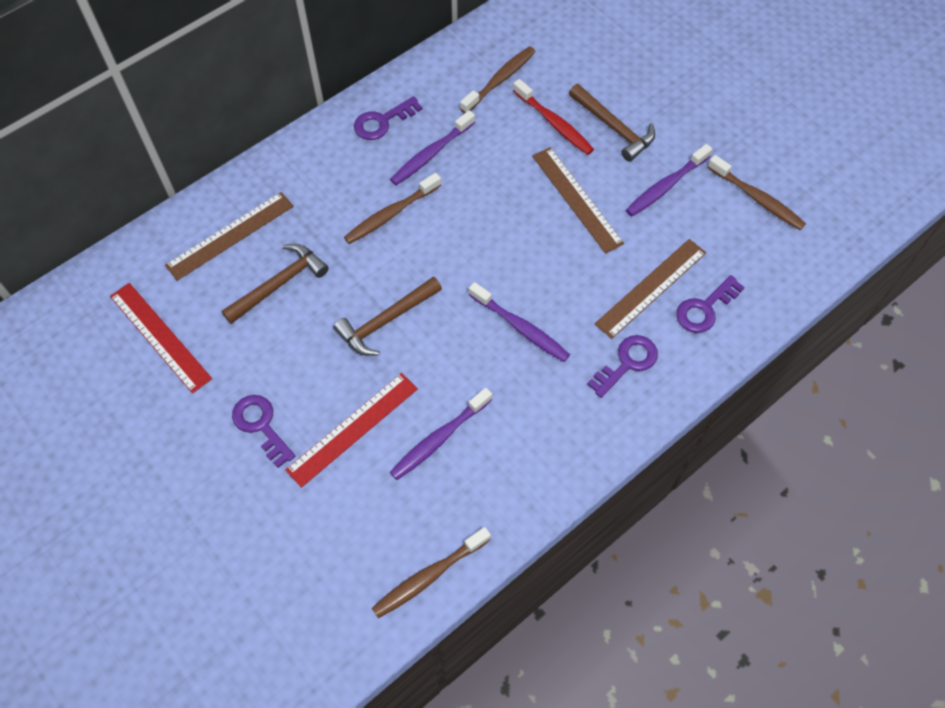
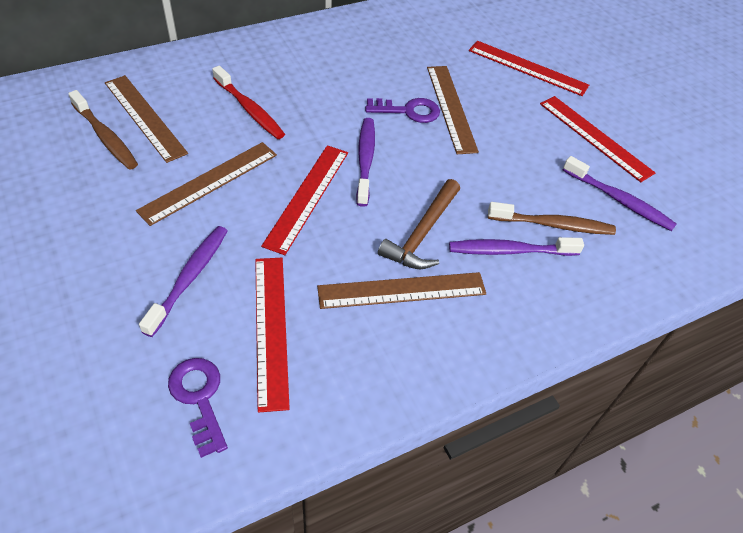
brown hammer: 3 -> 1
brown ruler: 3 -> 4
brown toothbrush: 4 -> 2
purple key: 4 -> 2
red ruler: 2 -> 4

